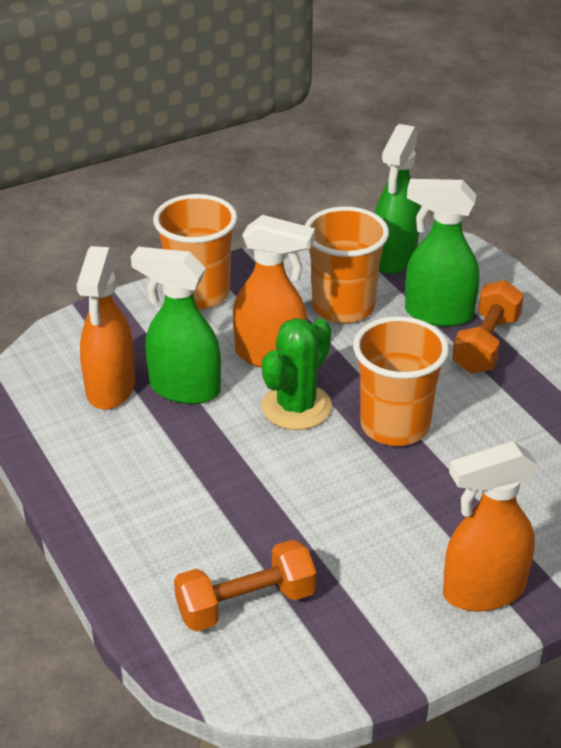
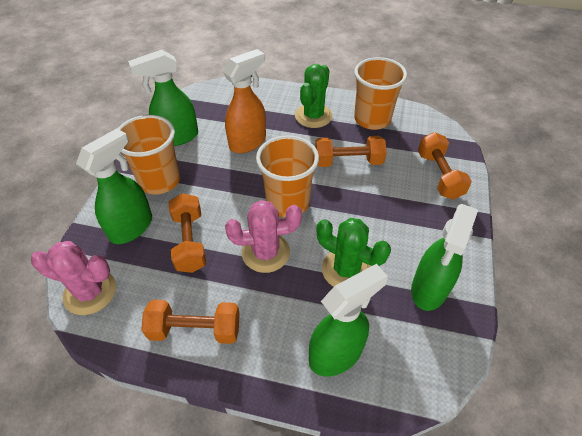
green cactus: 1 -> 2
green spray bottle: 3 -> 4
orange dumbbell: 2 -> 4
orange spray bottle: 3 -> 1
pink cactus: 0 -> 2

